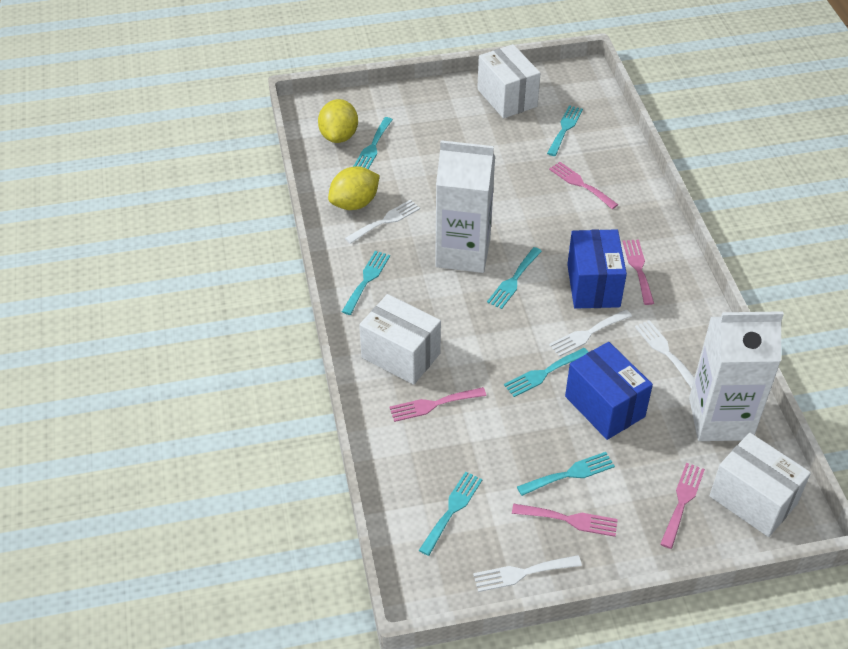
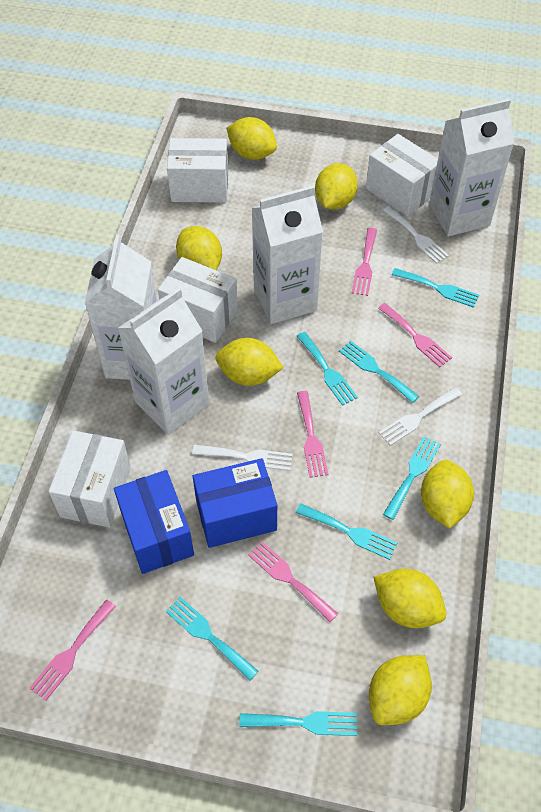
white box: 3 -> 4
white carton: 2 -> 4
white fork: 4 -> 3
yellow lemon: 2 -> 7

